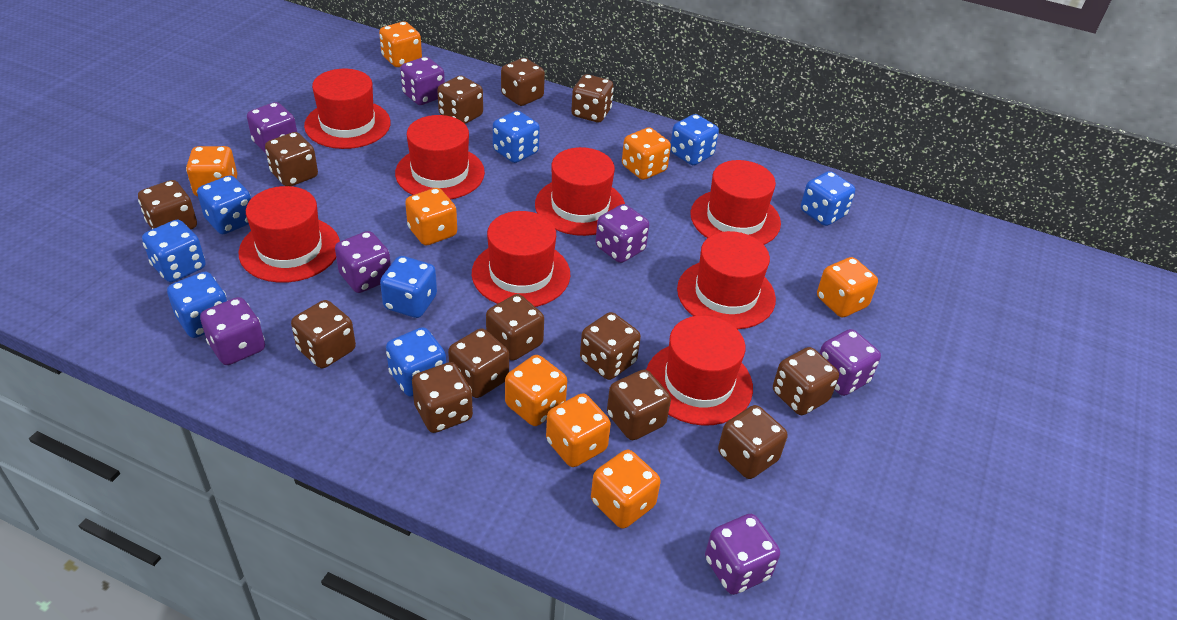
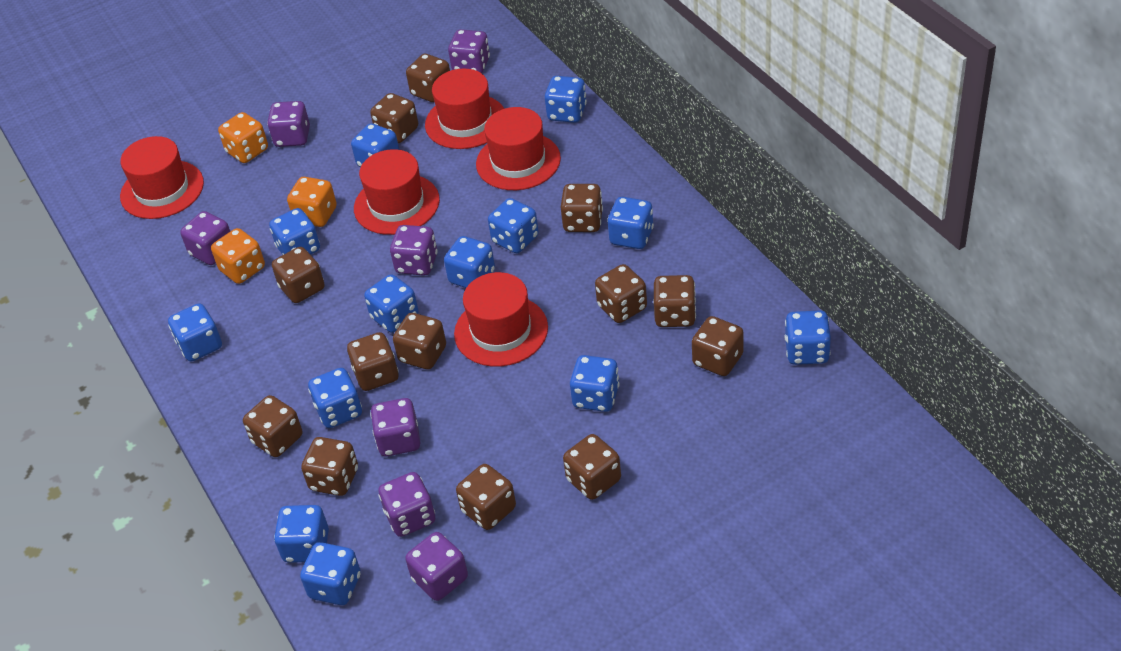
blue dice: 8 -> 13
orange dice: 8 -> 3
red hat: 8 -> 5

